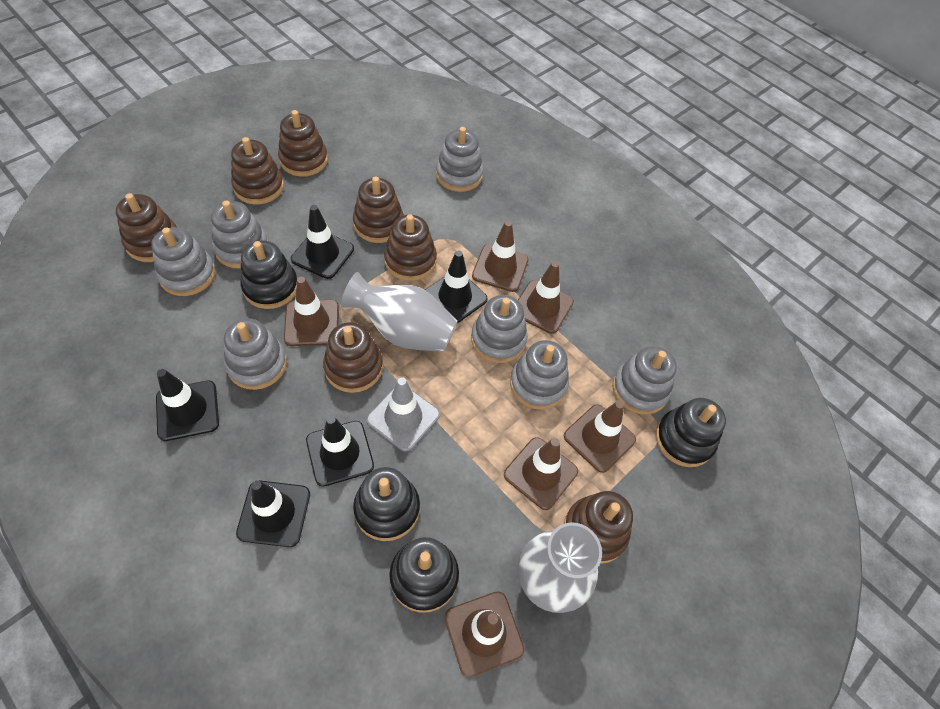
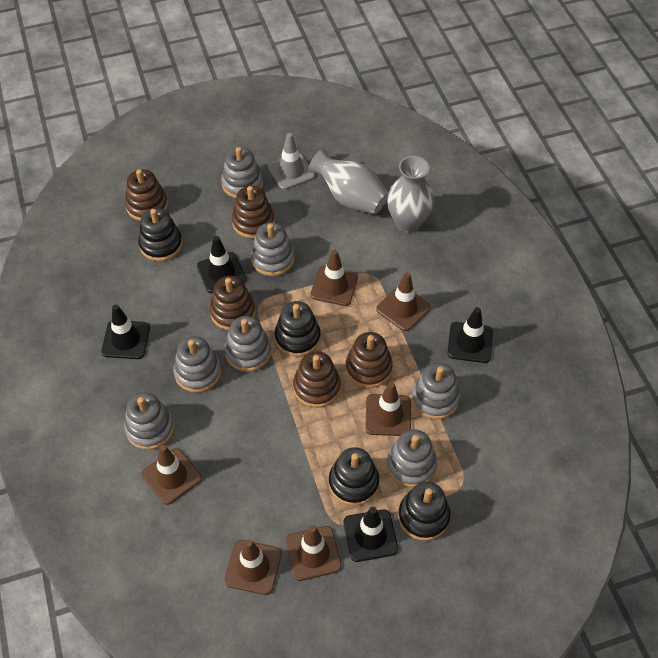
black traffic cone: 5 -> 4
brown stacking toy: 7 -> 5

